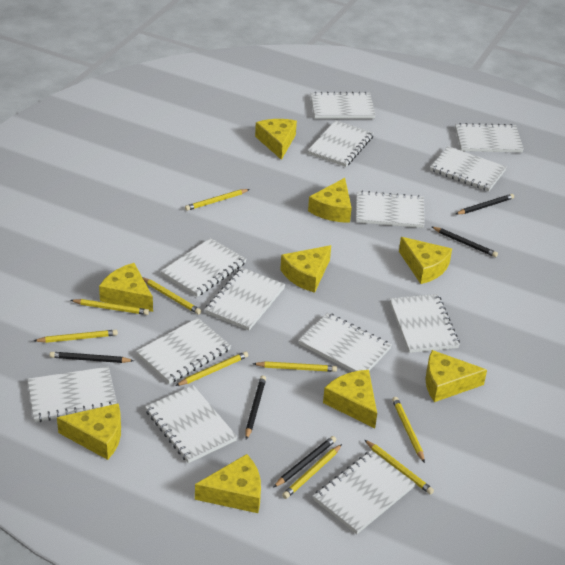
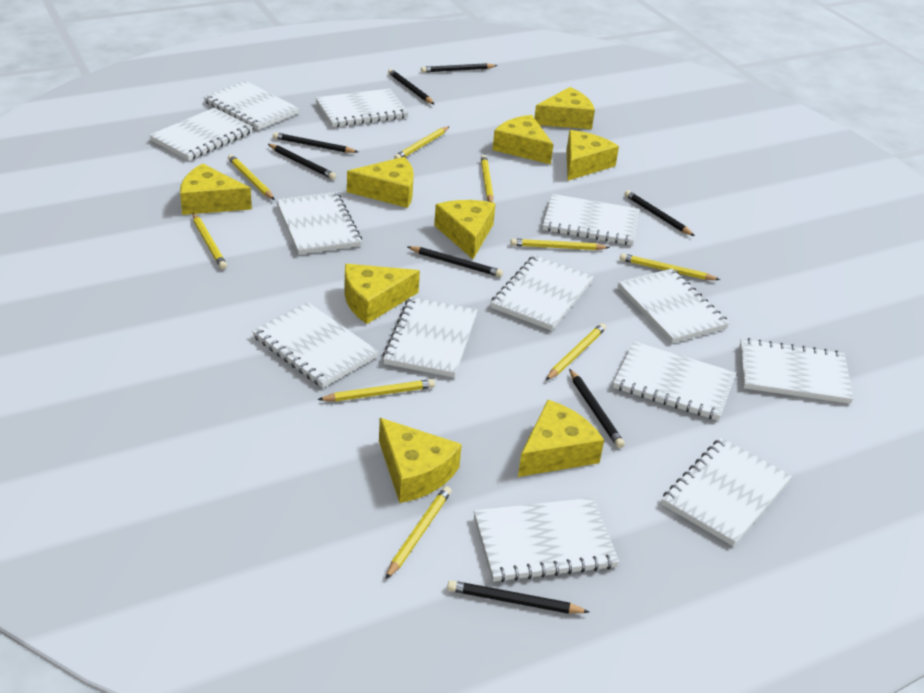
black pencil: 5 -> 8

